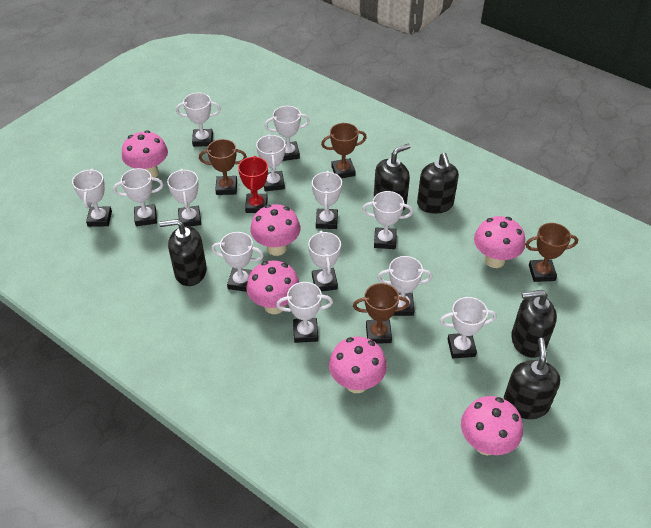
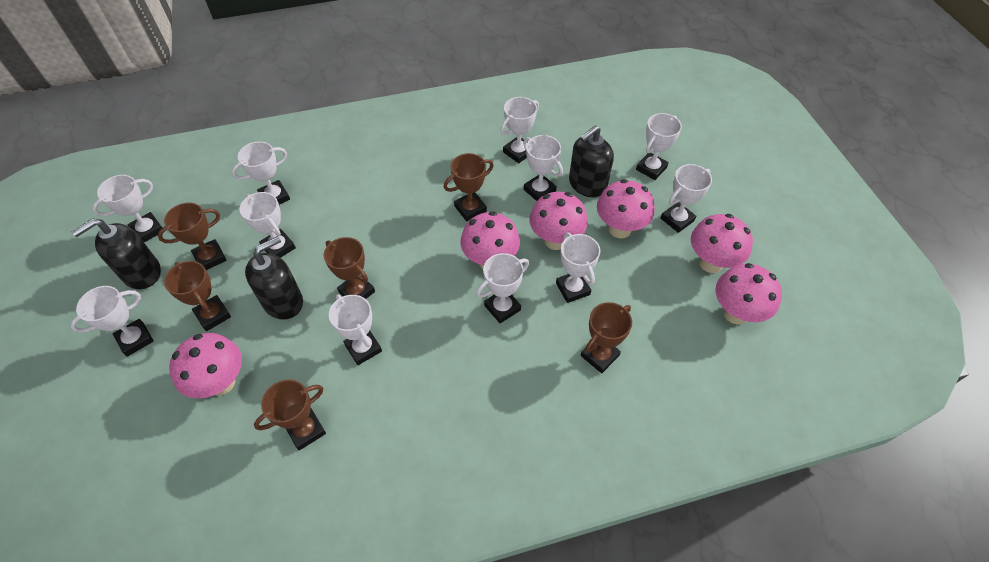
black soap dispenser: 5 -> 3
brown trophy: 4 -> 6
red trophy: 1 -> 0
white trophy: 13 -> 11

